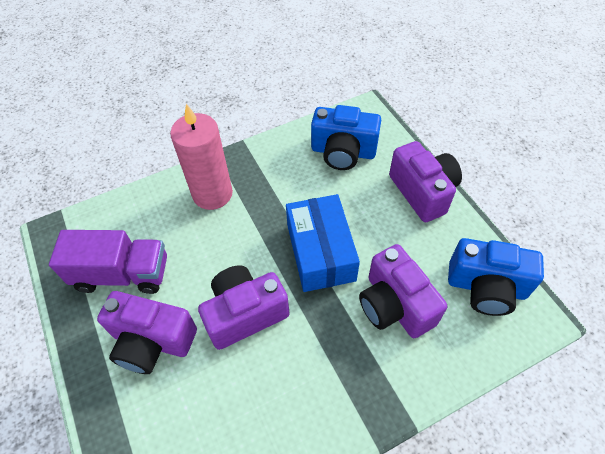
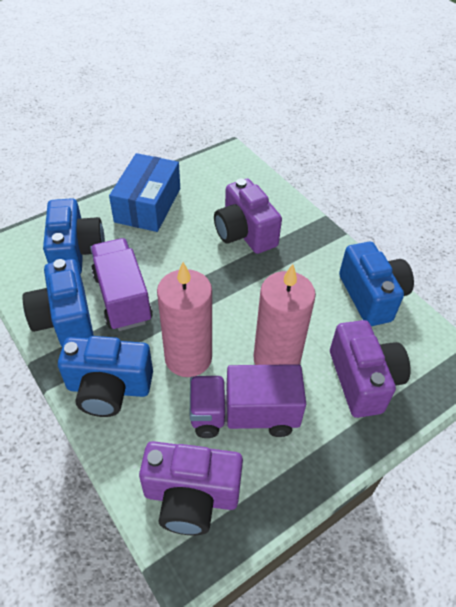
blue camera: 2 -> 4
pink candle: 1 -> 2
purple camera: 4 -> 3
purple truck: 1 -> 2

